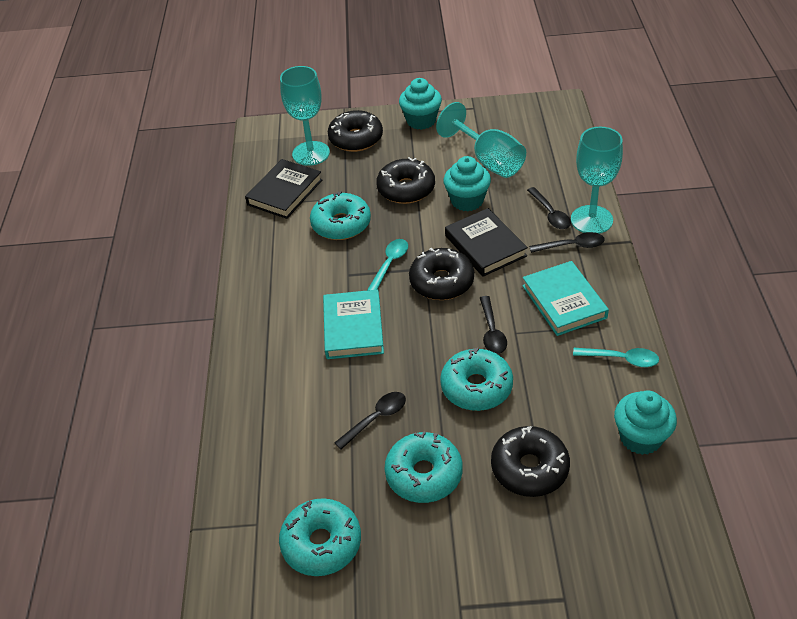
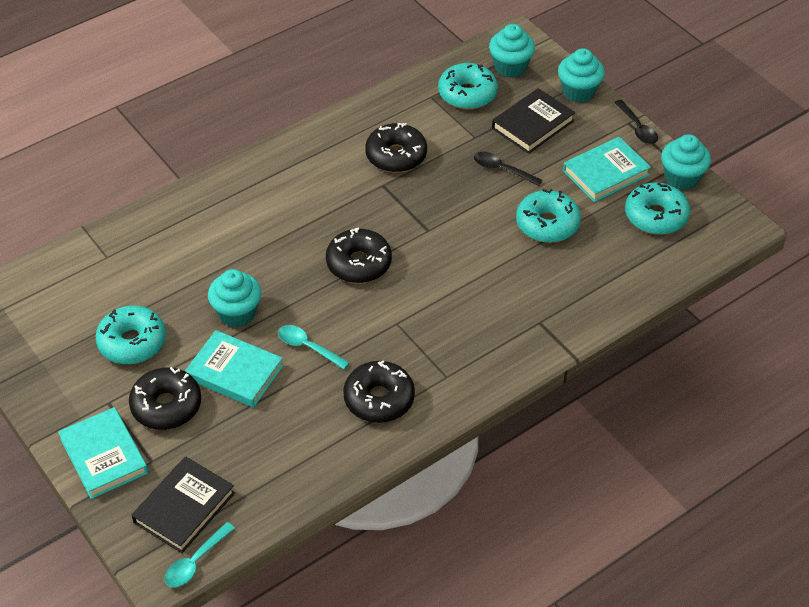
black spoon: 4 -> 2
turquoise book: 2 -> 3
turquoise cupcake: 3 -> 4
turquoise goblet: 3 -> 0

